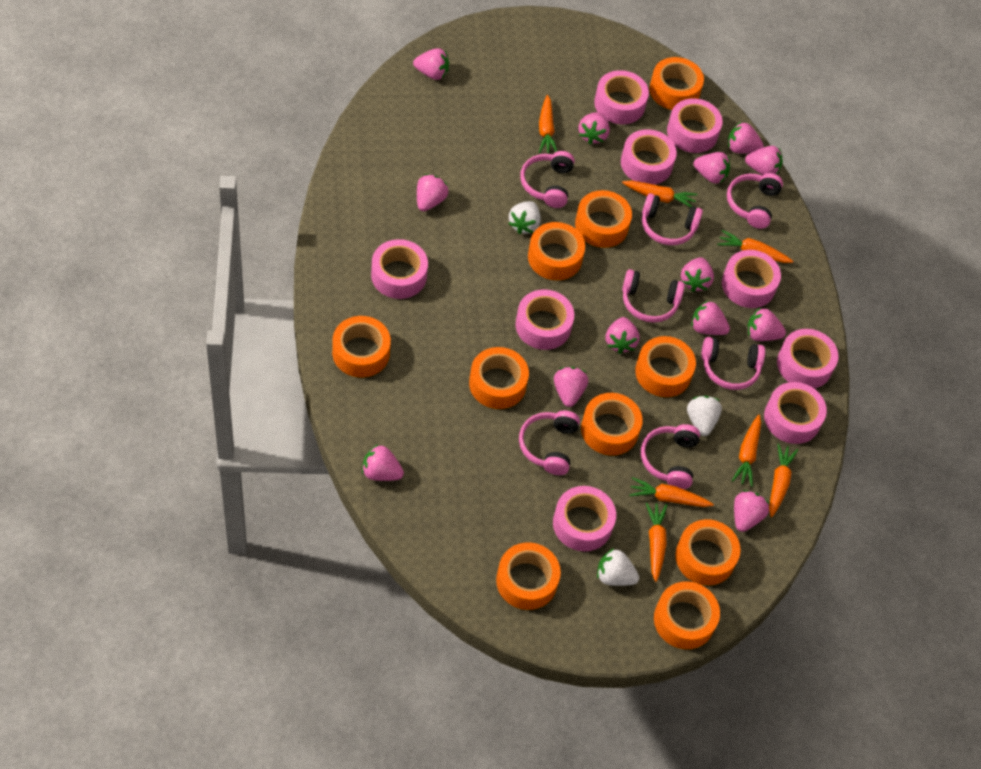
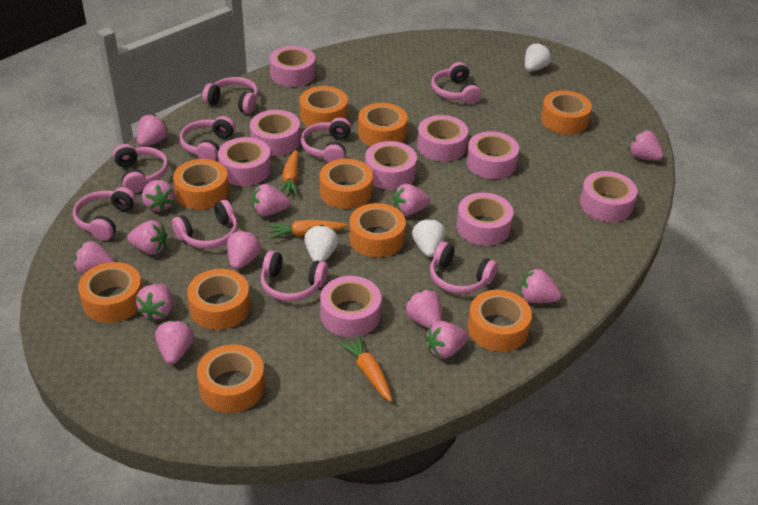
orange carrot: 7 -> 3
pink headphones: 7 -> 9

